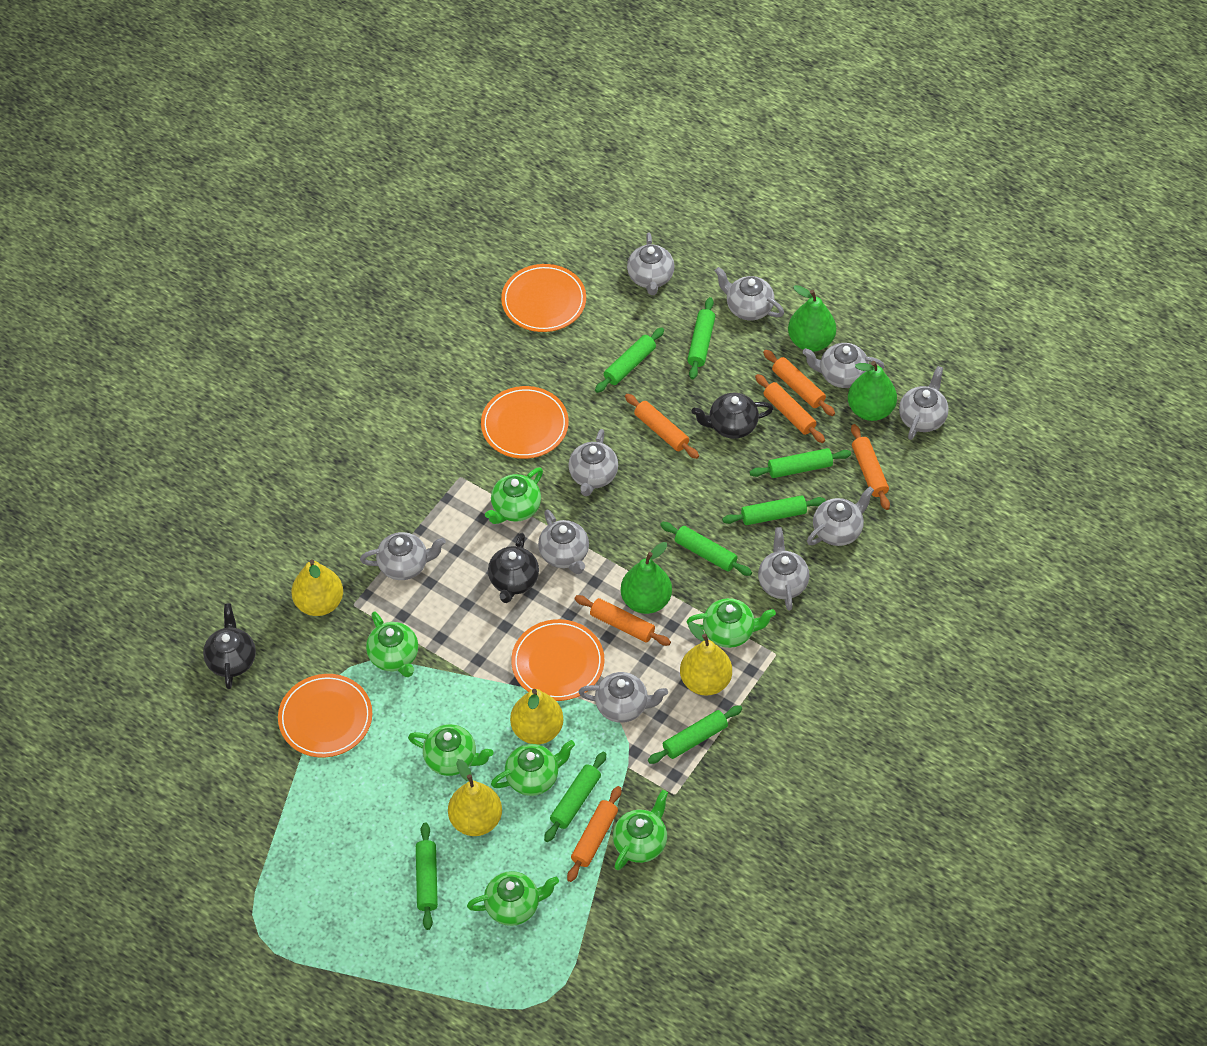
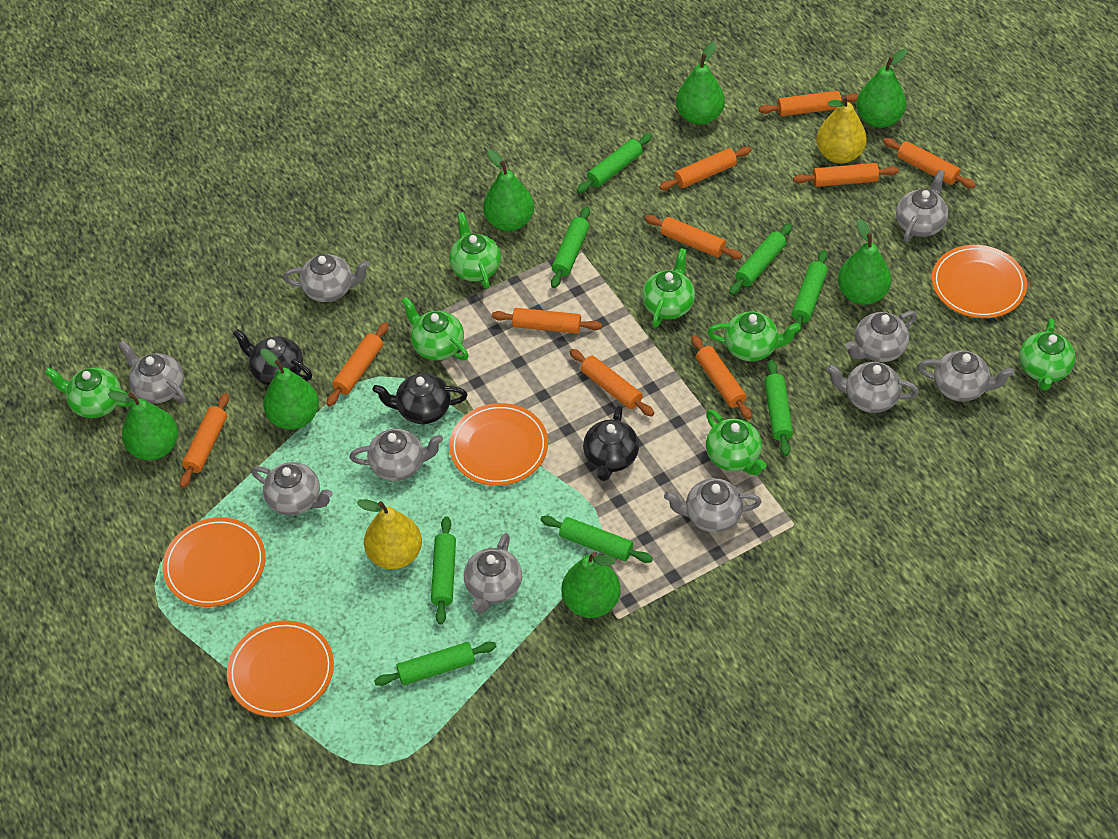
green pear: 3 -> 7
orange rolling pin: 6 -> 10
yellow pear: 4 -> 2

